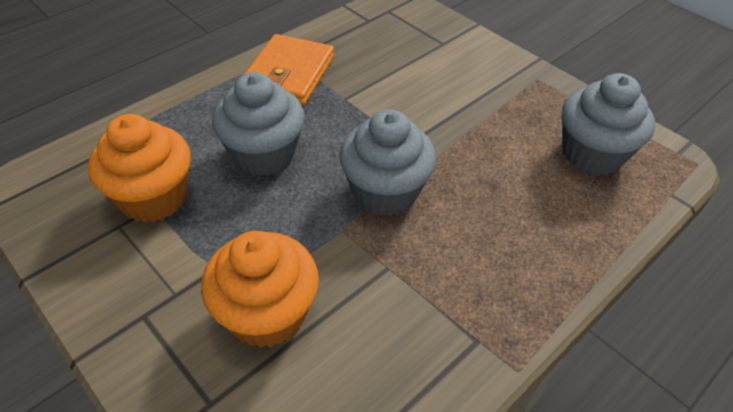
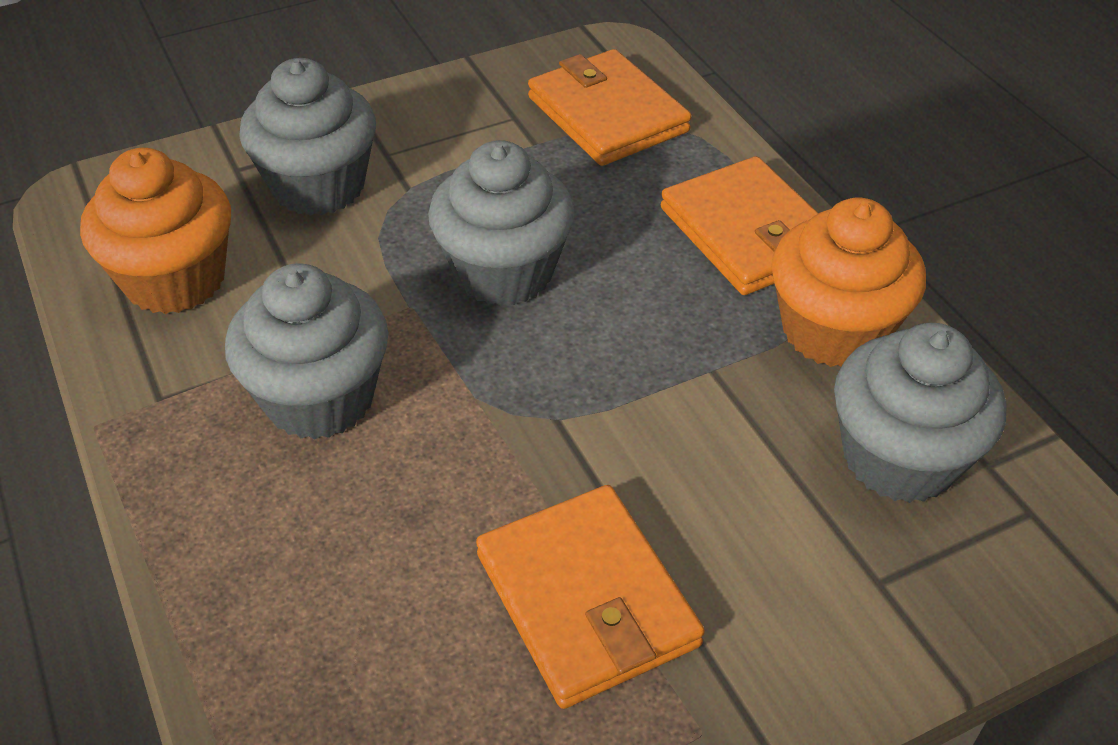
grey cupcake: 3 -> 4
orange wallet: 1 -> 3

